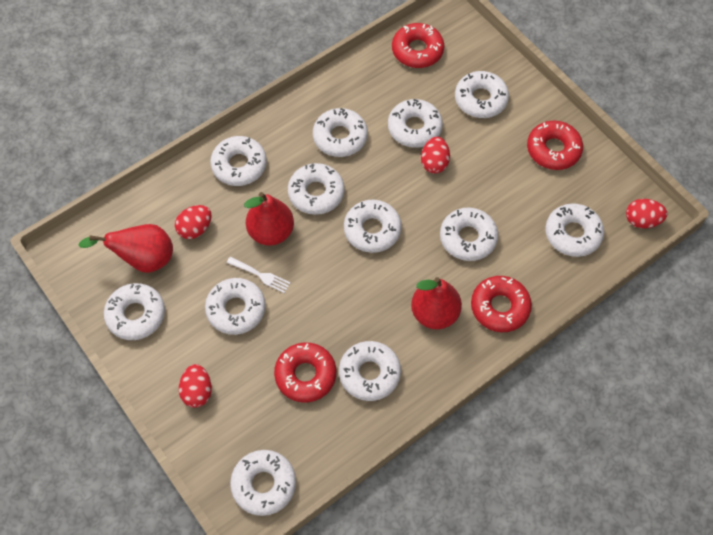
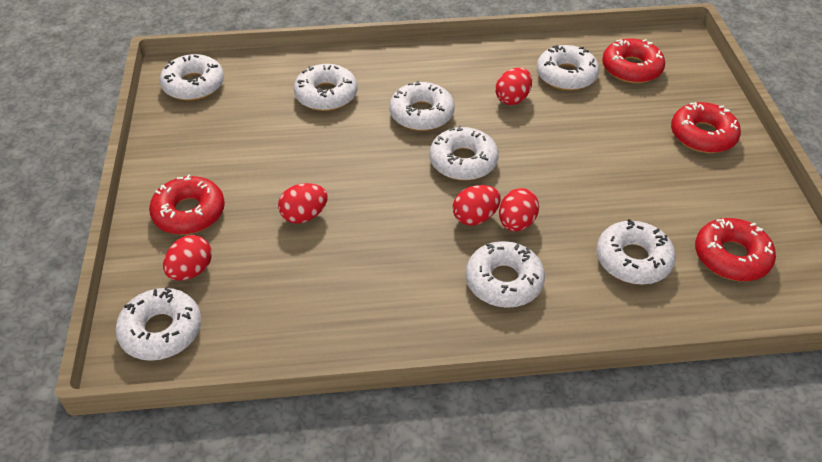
red egg: 4 -> 5
red pear: 3 -> 0
white donut: 12 -> 8
white fork: 1 -> 0

